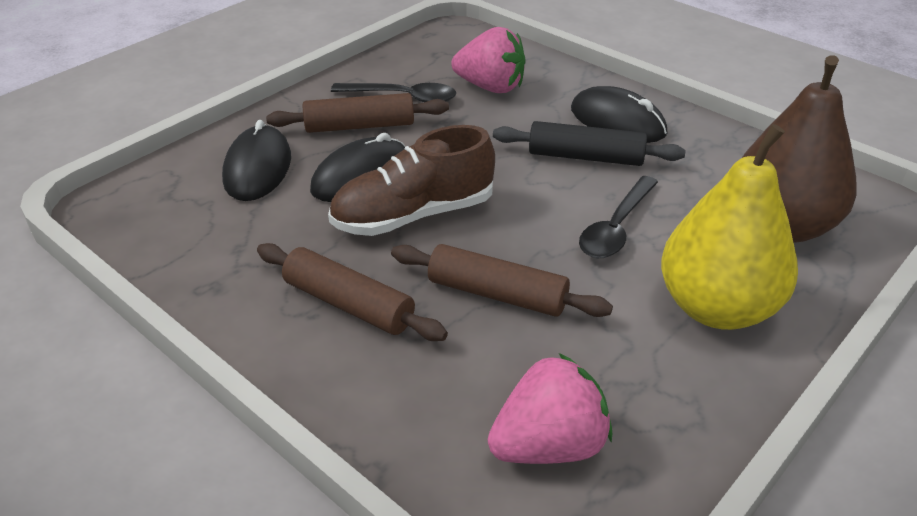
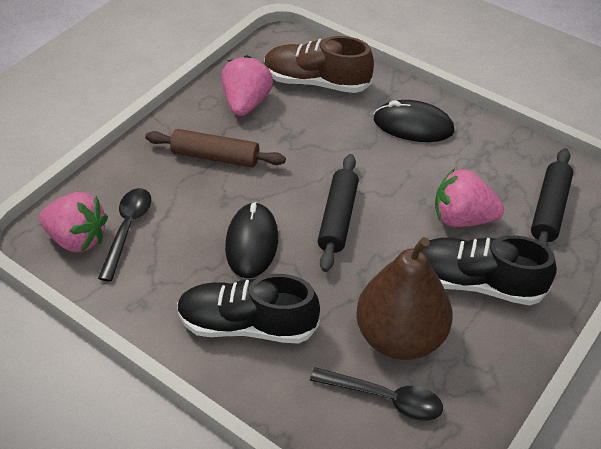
black mouse: 3 -> 2
black rolling pin: 1 -> 2
black shoe: 0 -> 2
brown rolling pin: 3 -> 1
pink strawberry: 2 -> 3
yellow pear: 1 -> 0

